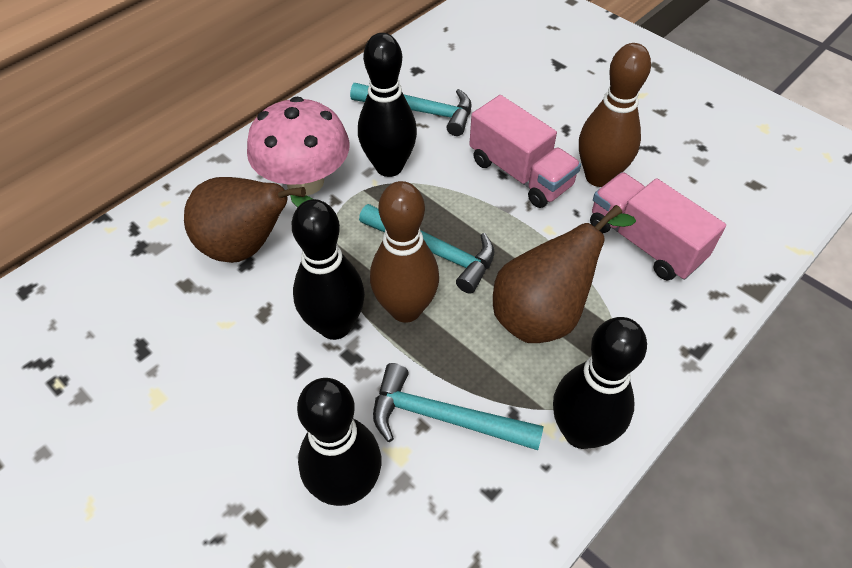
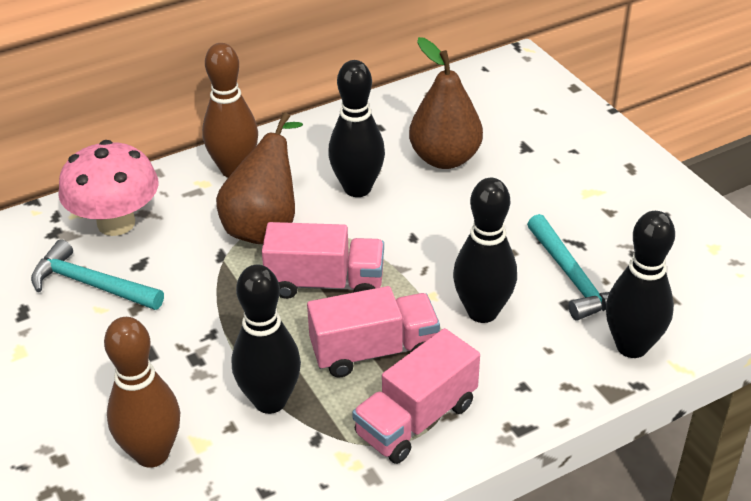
pink truck: 2 -> 3
turquoise hammer: 3 -> 2

